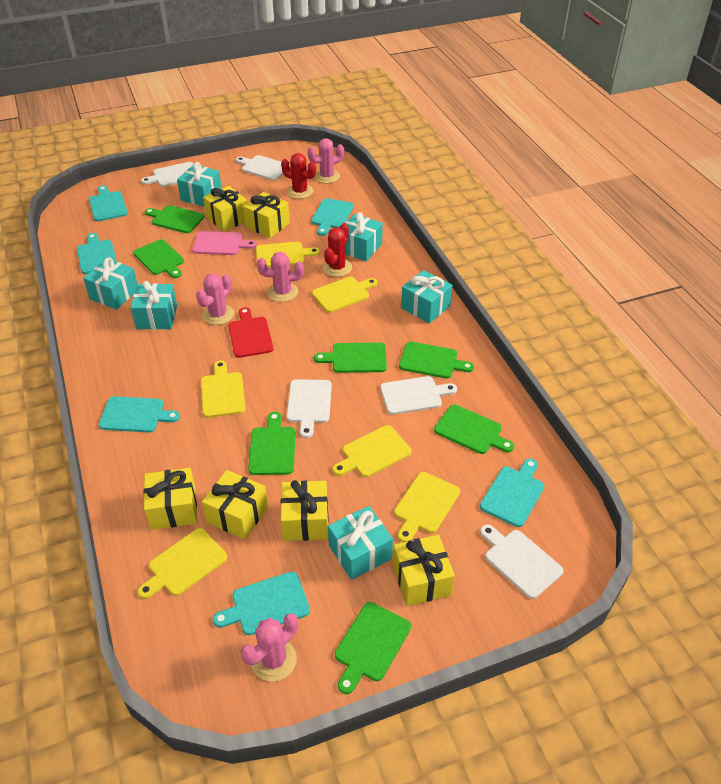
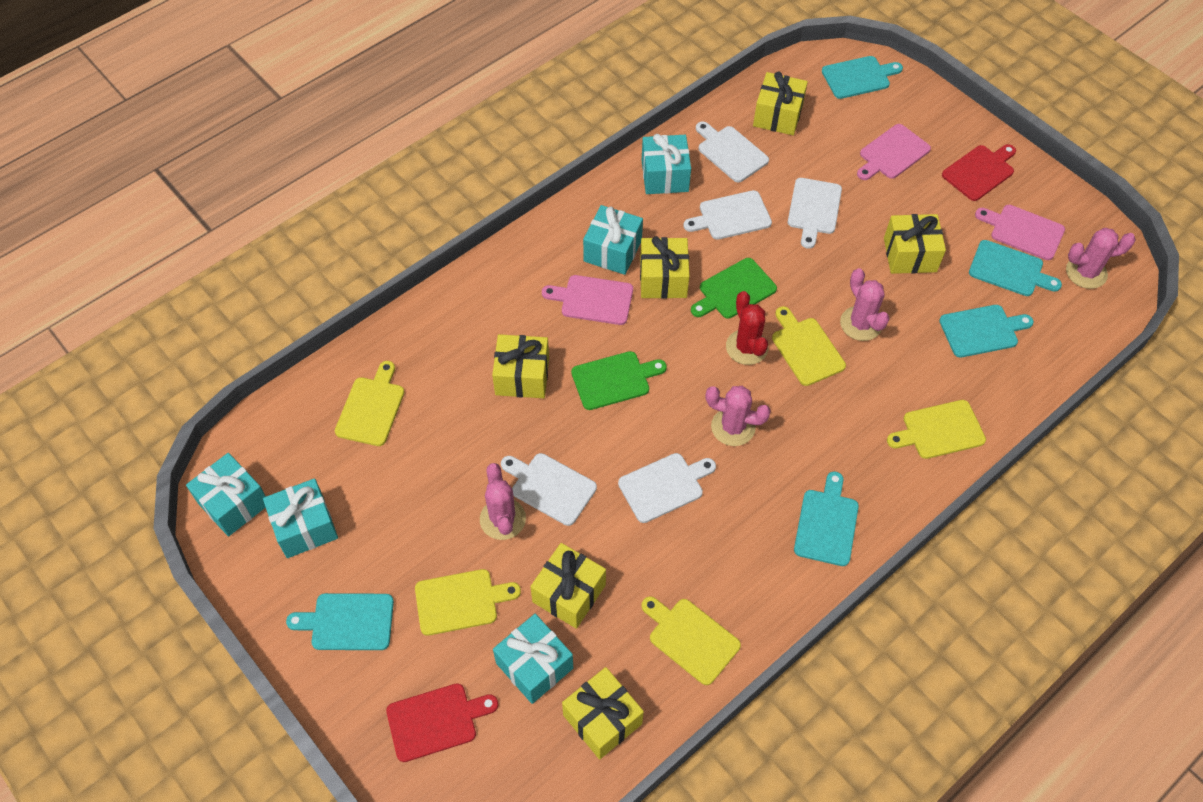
green cutting board: 7 -> 2
pink cutting board: 1 -> 3
red cactus: 2 -> 1
red cutting board: 1 -> 2
turquoise cutting board: 6 -> 5
turquoise gift: 6 -> 5
yellow cutting board: 6 -> 5

